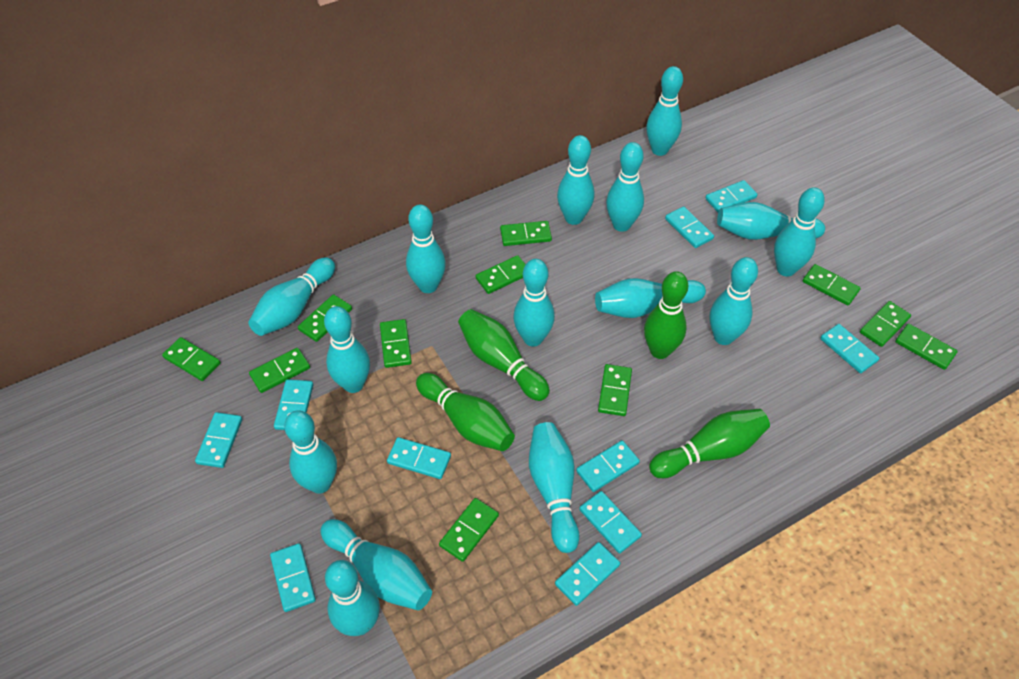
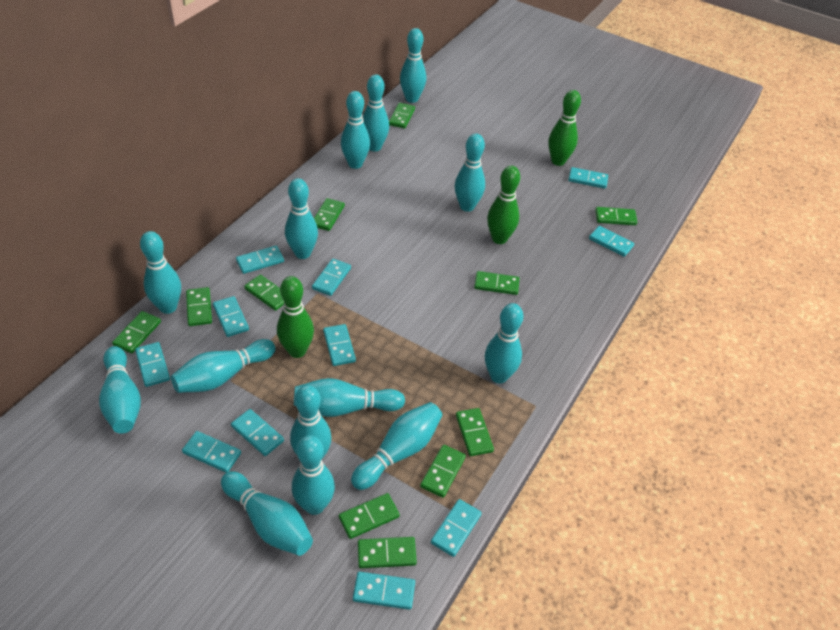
green bowling pin: 4 -> 3
turquoise bowling pin: 15 -> 14
turquoise domino: 10 -> 11

